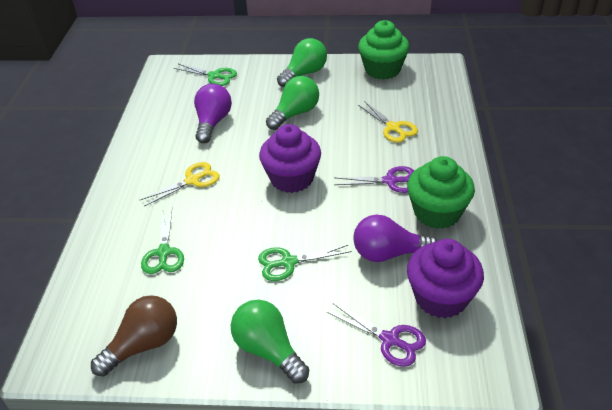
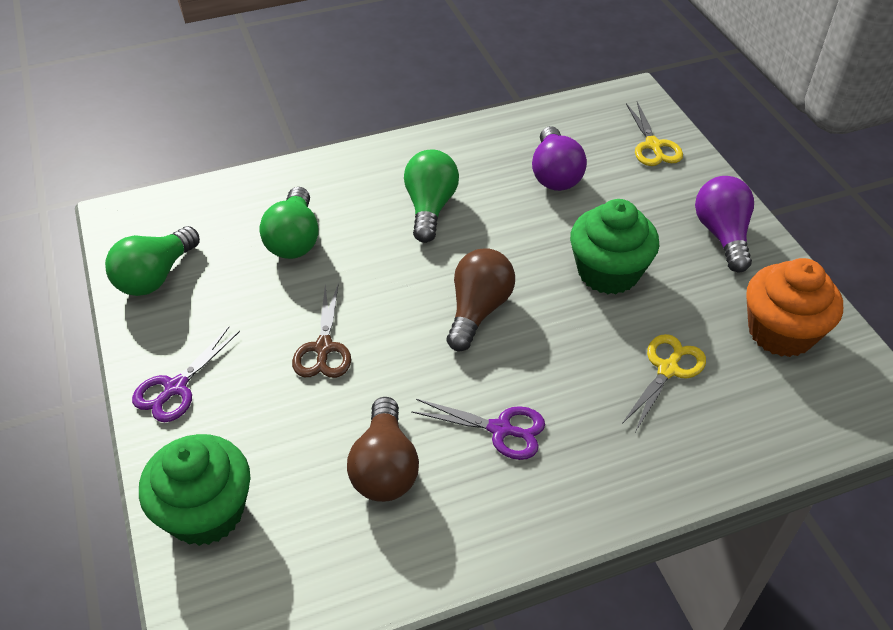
brown light bulb: 1 -> 2
brown scissors: 0 -> 1
green scissors: 3 -> 0
orange cupcake: 0 -> 1
purple cupcake: 2 -> 0

